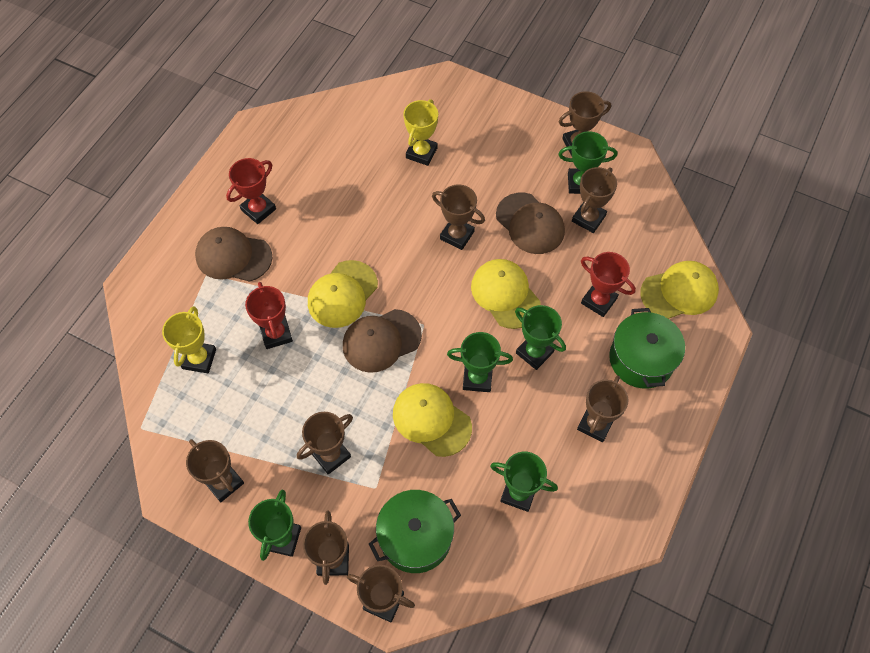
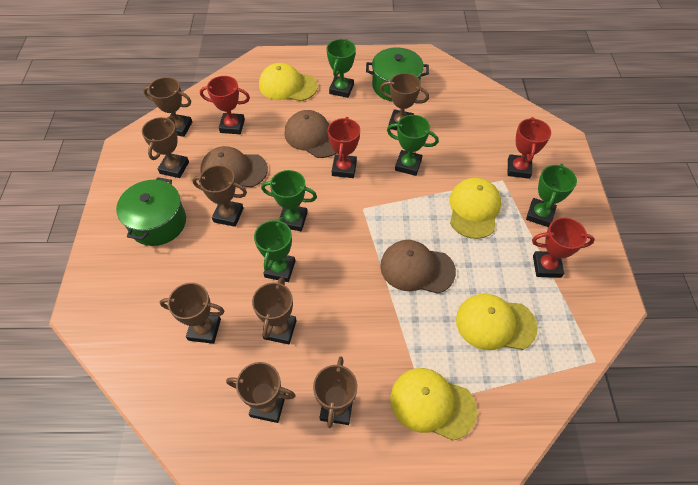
red trophy: 3 -> 4
yellow trophy: 2 -> 0

